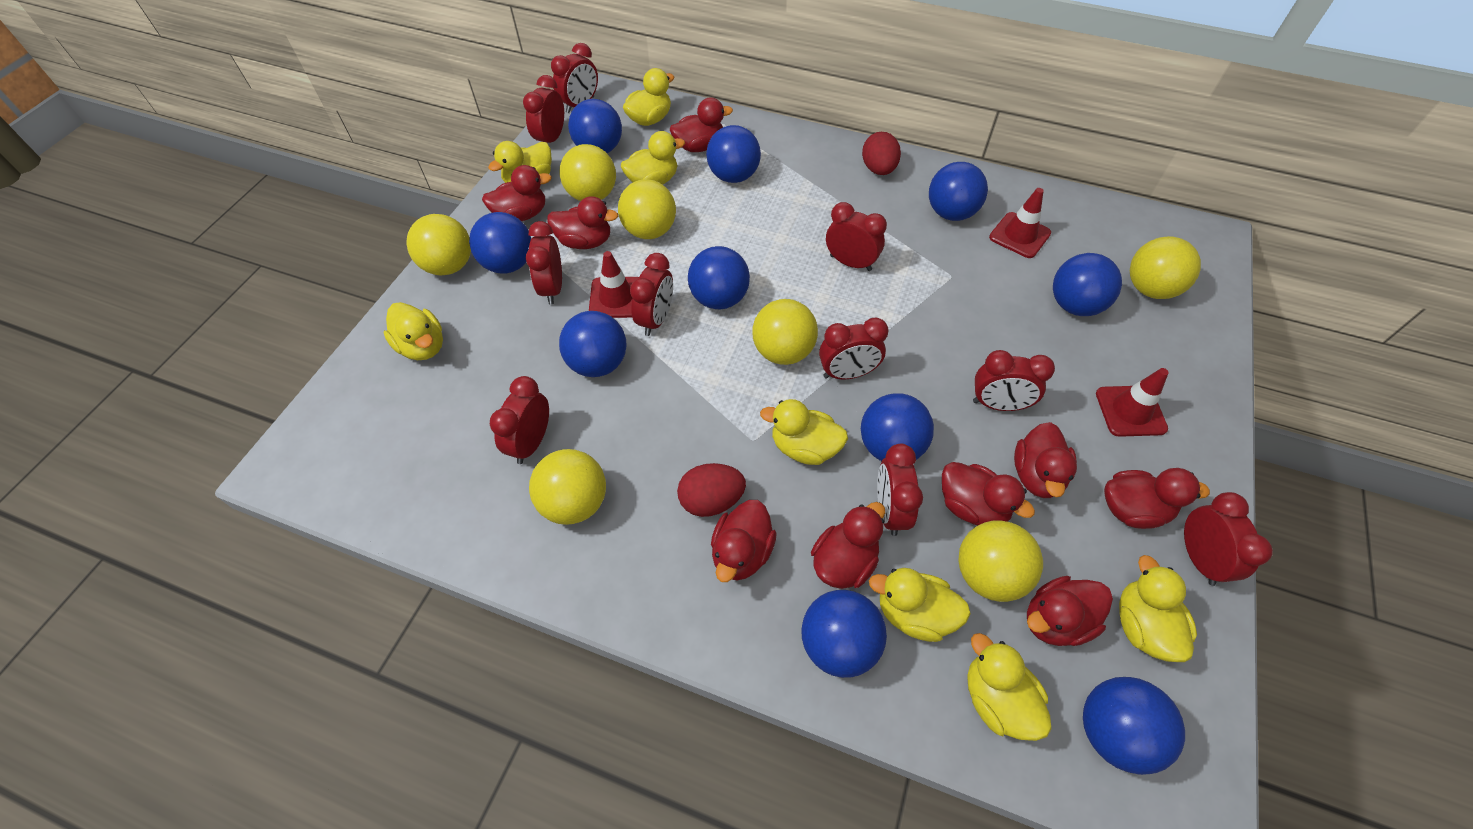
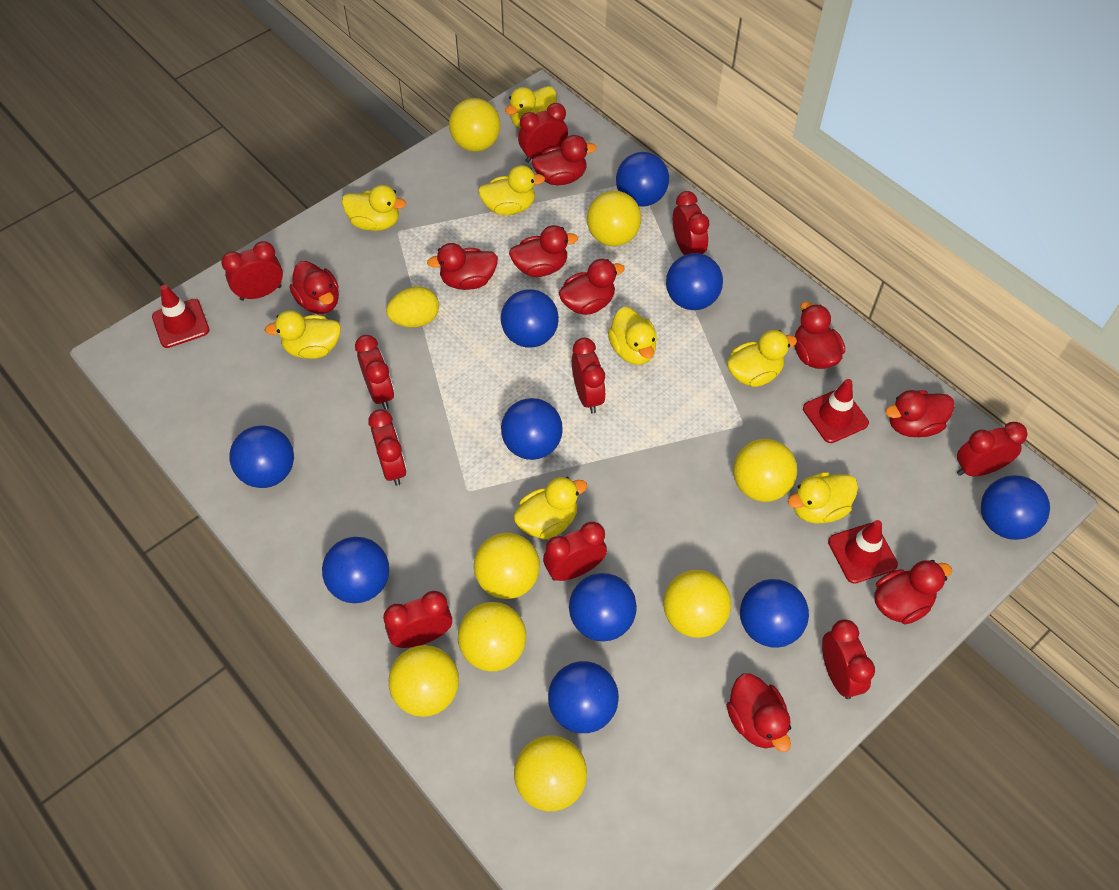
red egg: 2 -> 0
yellow ball: 7 -> 8
yellow egg: 0 -> 1

